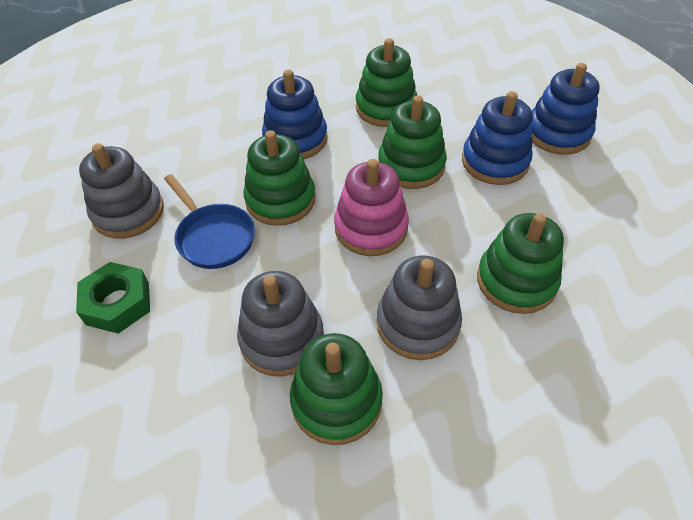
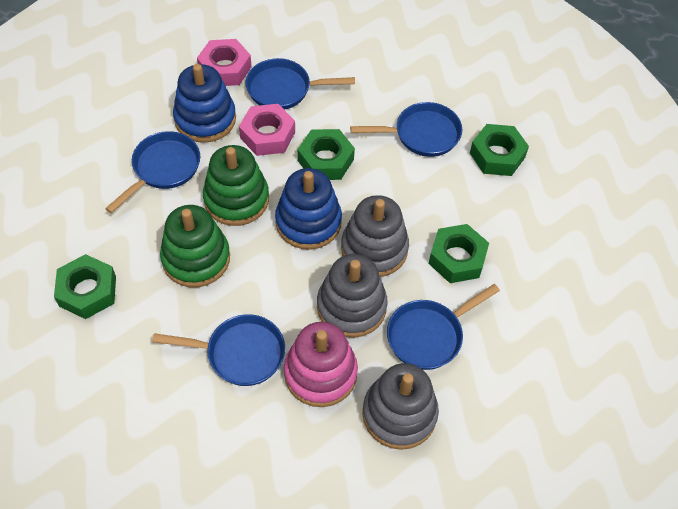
blue pan: 1 -> 5
blue stacking toy: 3 -> 2
green nut: 1 -> 4
green stacking toy: 5 -> 2
pink nut: 0 -> 2

